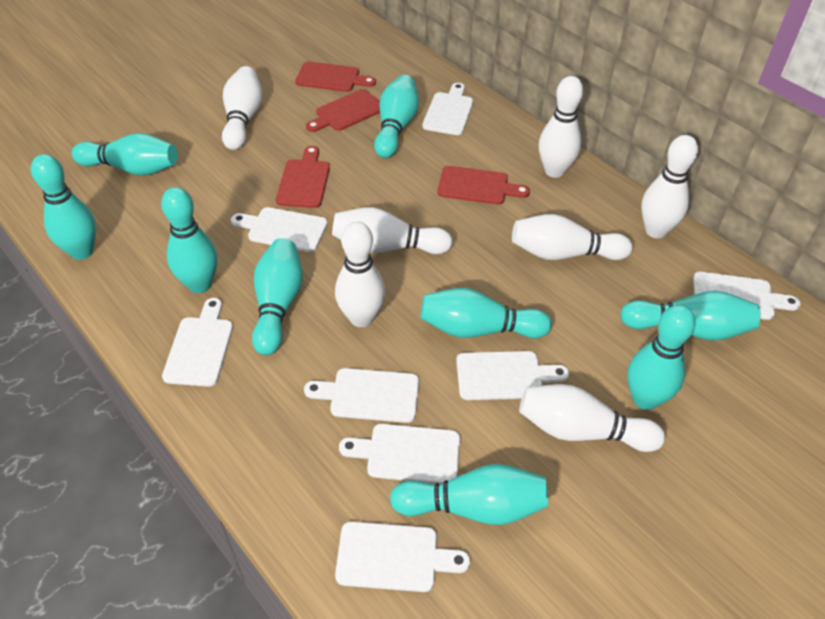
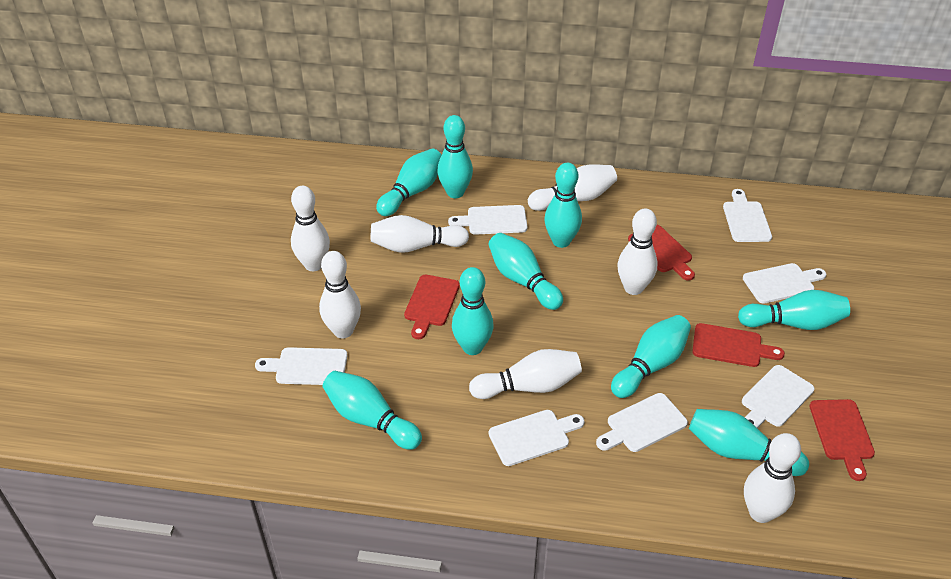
white cutting board: 8 -> 7

